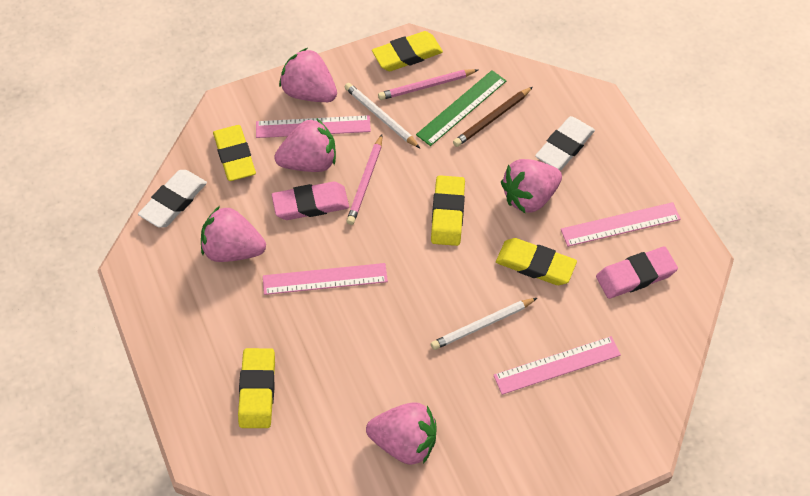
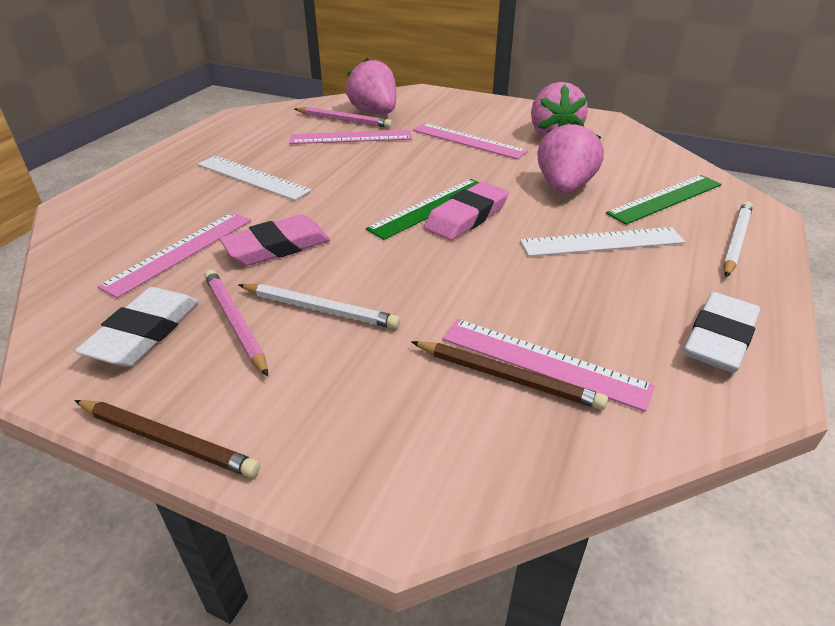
brown pencil: 1 -> 2
green ruler: 1 -> 2
pink strawberry: 5 -> 3
white ruler: 0 -> 2
yellow eraser: 5 -> 0

